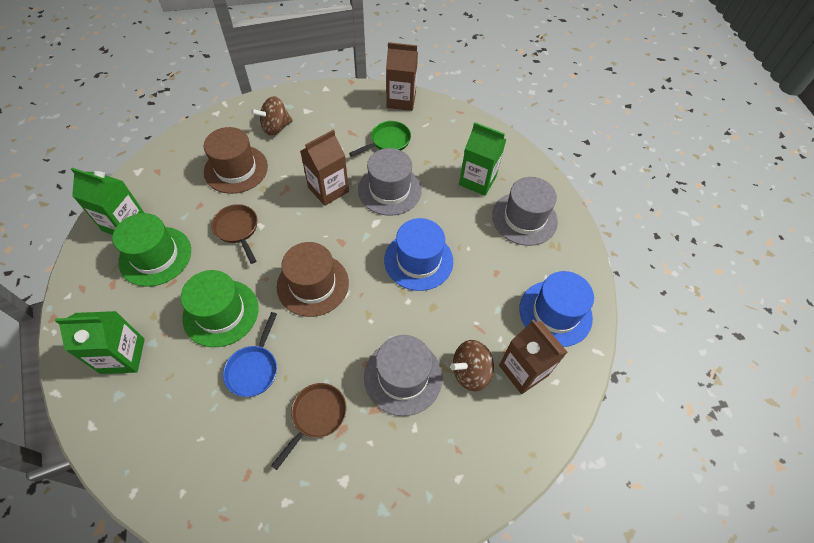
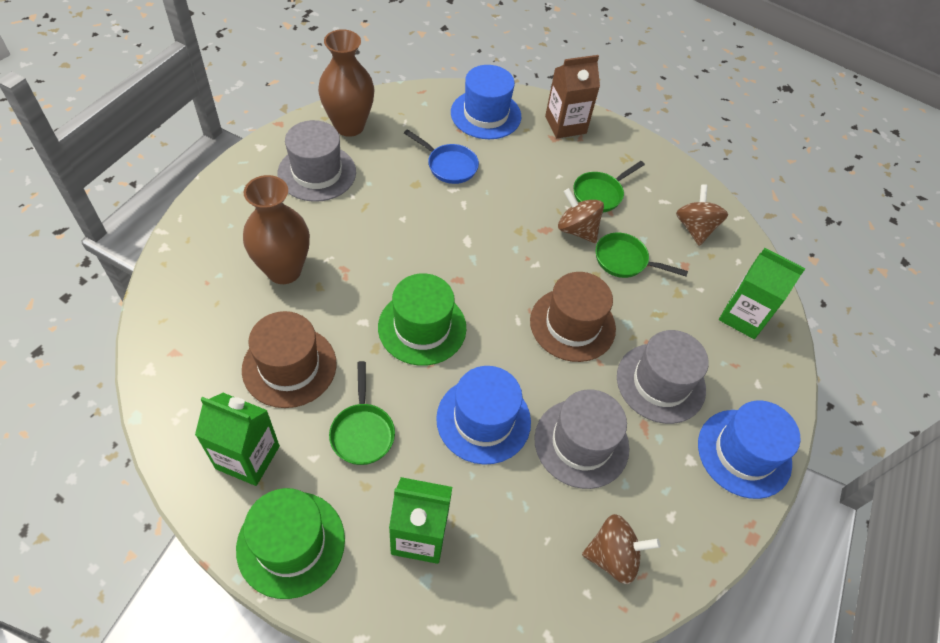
blue hat: 2 -> 3
brown carton: 3 -> 1
brown pan: 2 -> 0
brown spinning top: 2 -> 3
brown vase: 0 -> 2
green pan: 1 -> 3

